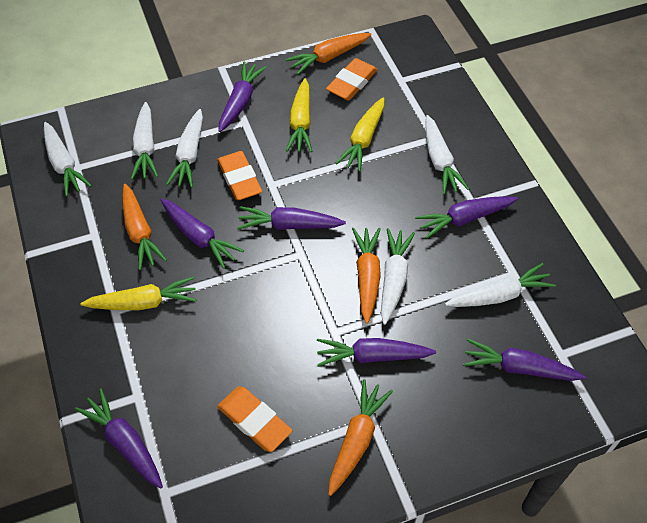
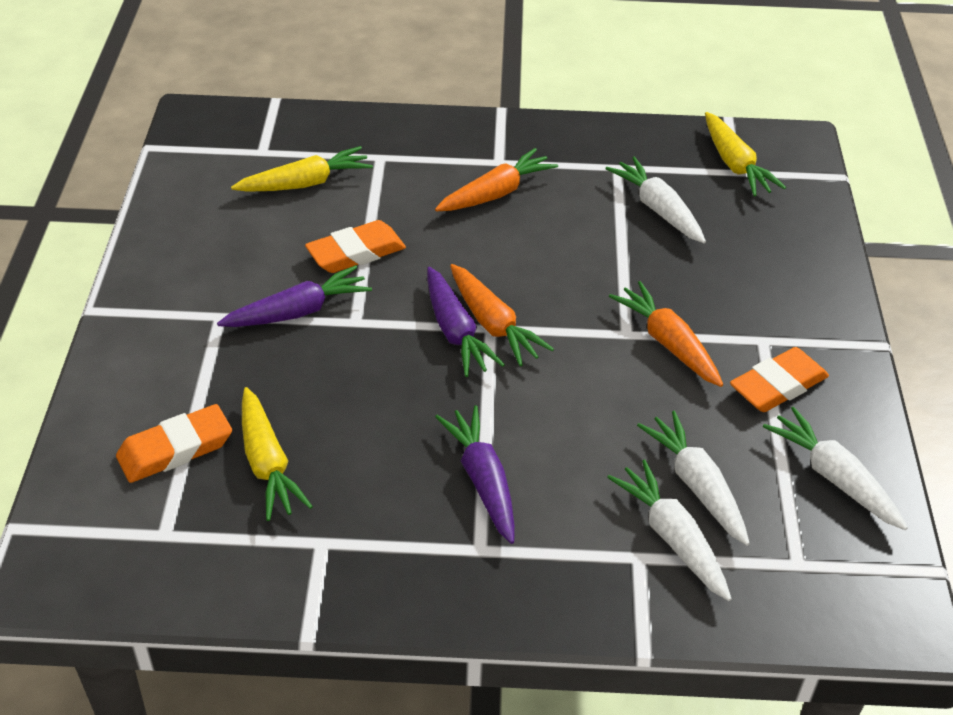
orange carrot: 4 -> 3
purple carrot: 7 -> 3
white carrot: 6 -> 4

